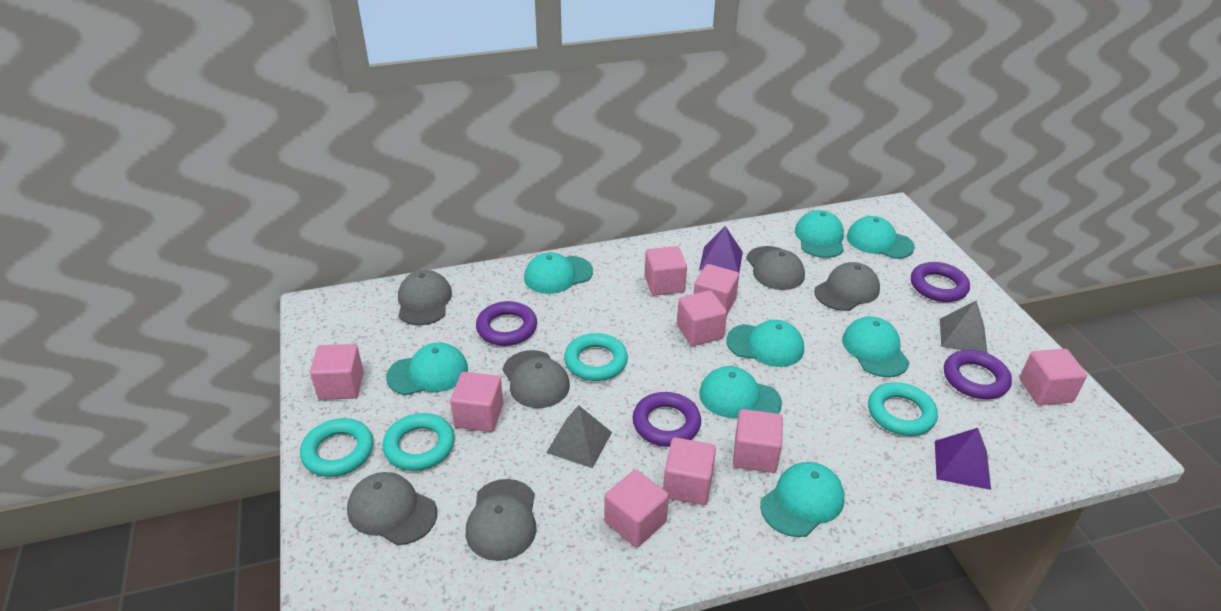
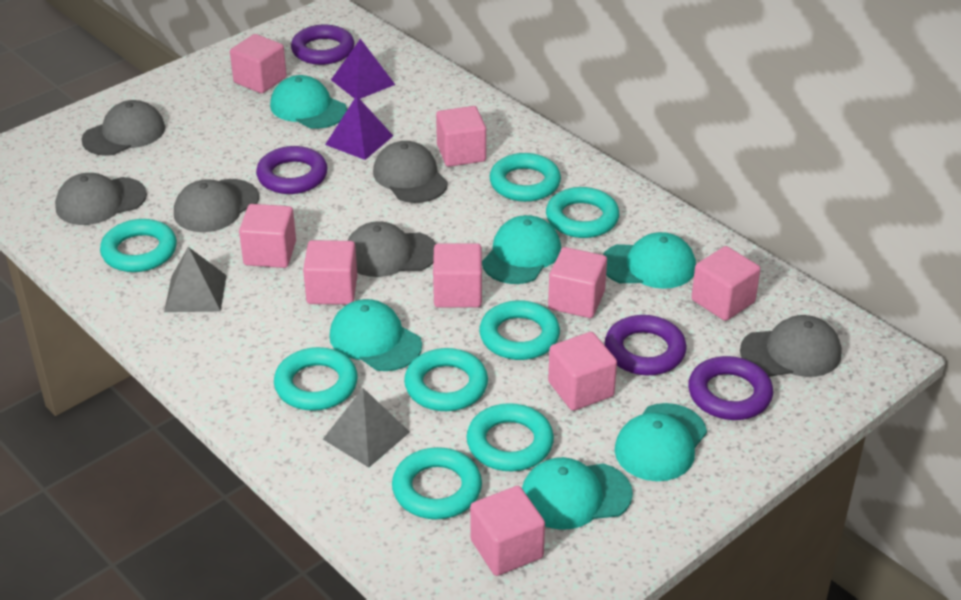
turquoise cap: 8 -> 6
turquoise ring: 4 -> 8

